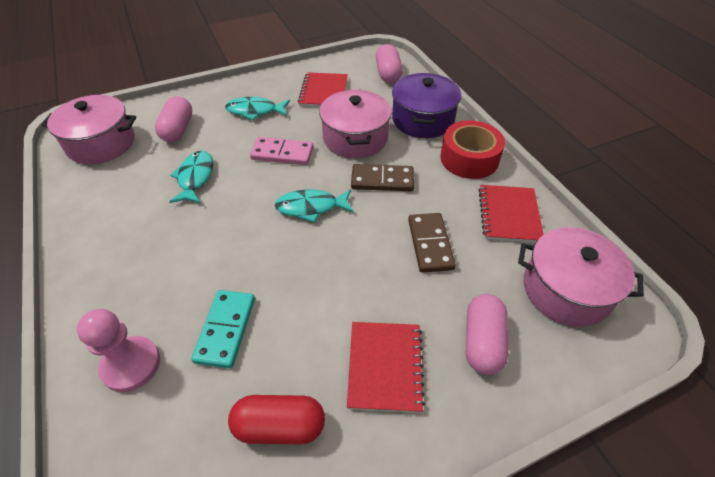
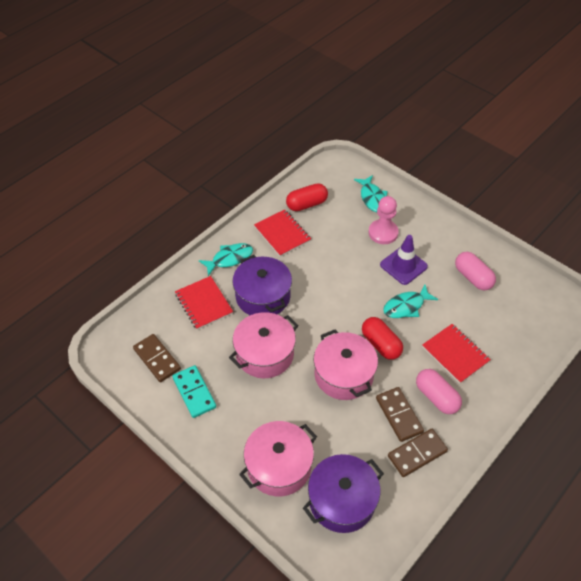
brown domino: 2 -> 3
pink capsule: 3 -> 2
pink domino: 1 -> 0
purple pot: 1 -> 2
purple traffic cone: 0 -> 1
red capsule: 1 -> 2
red tape: 1 -> 0

